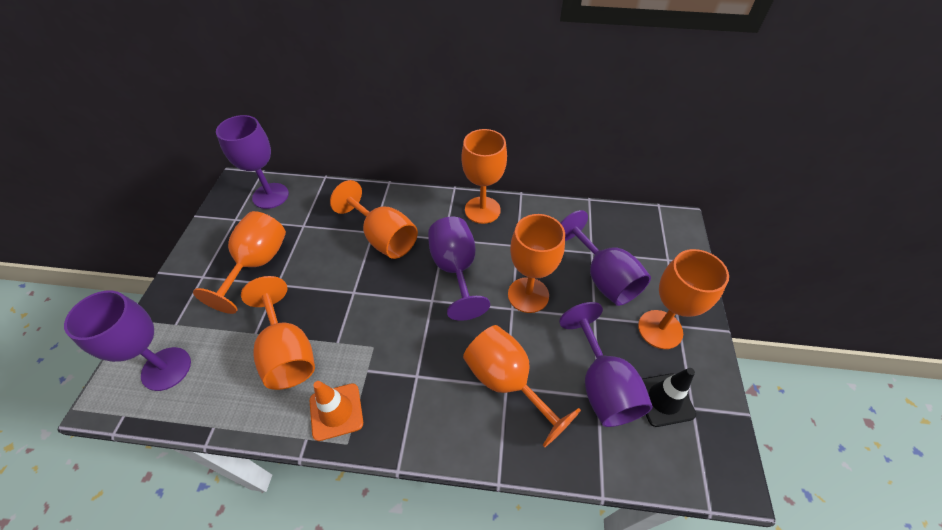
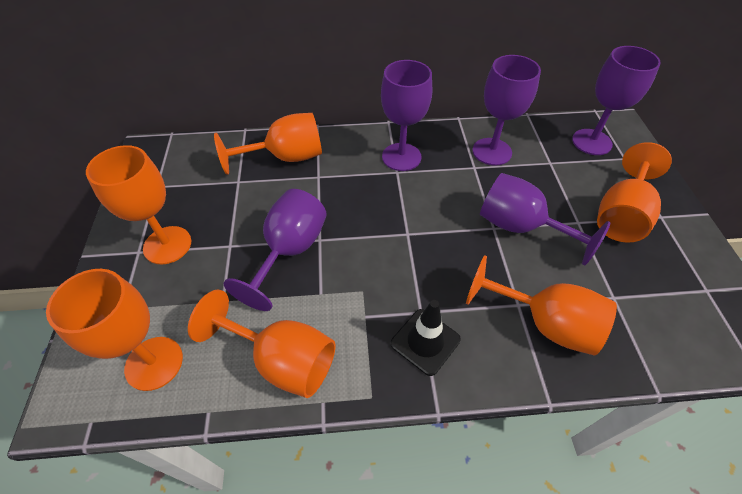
orange goblet: 7 -> 6
orange traffic cone: 1 -> 0

